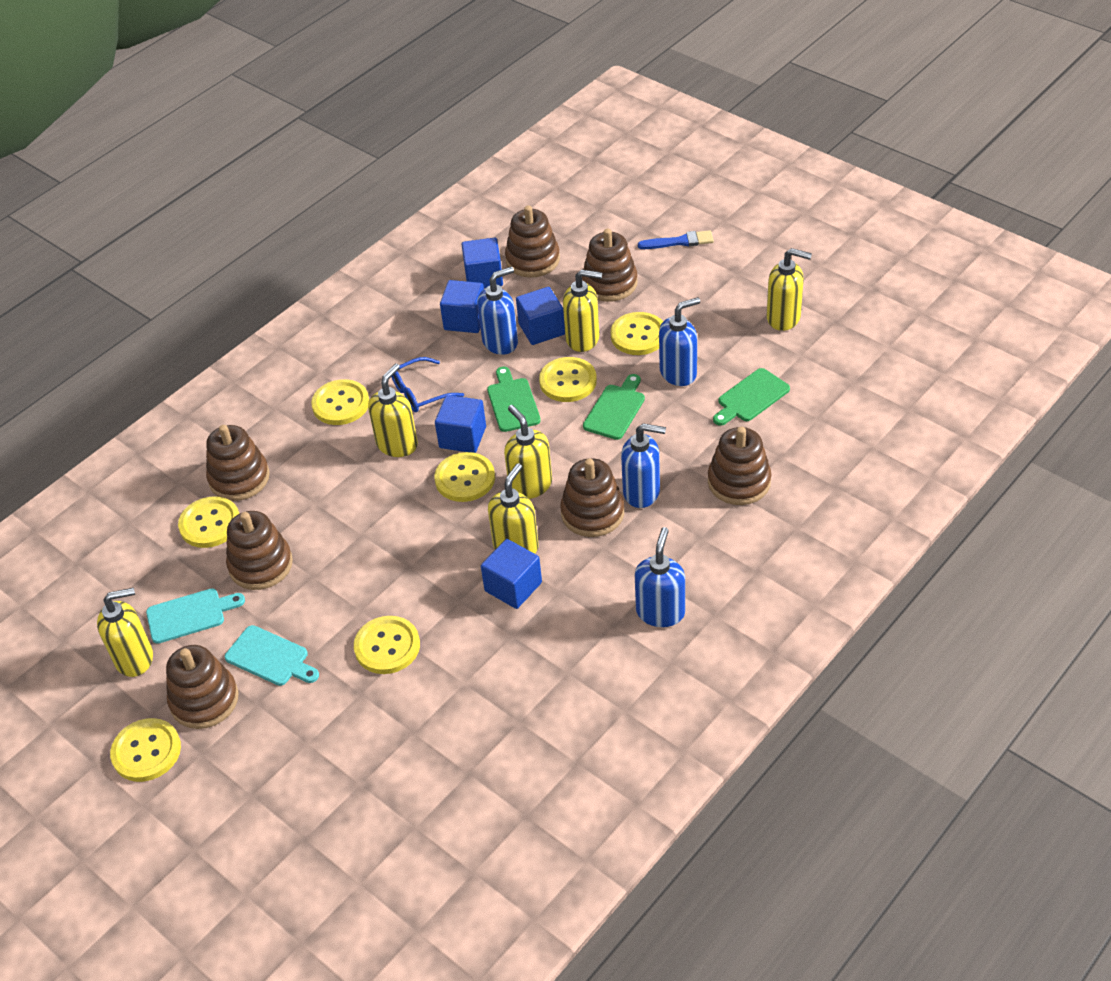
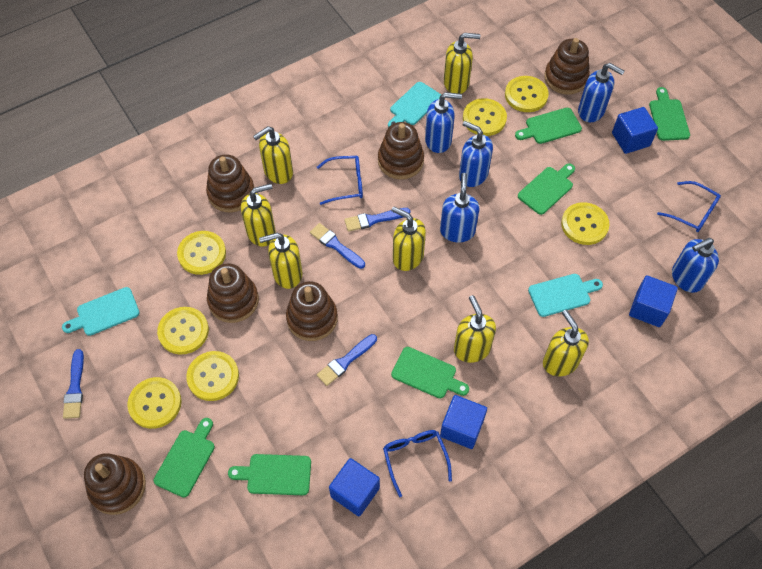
blue brush: 1 -> 4
blue cube: 5 -> 4
blue glasses: 1 -> 3
blue soap dispenser: 4 -> 5
brown stacking toy: 7 -> 6
green cutting board: 3 -> 6
turquoise cutting board: 2 -> 3
yellow soap dispenser: 6 -> 7

